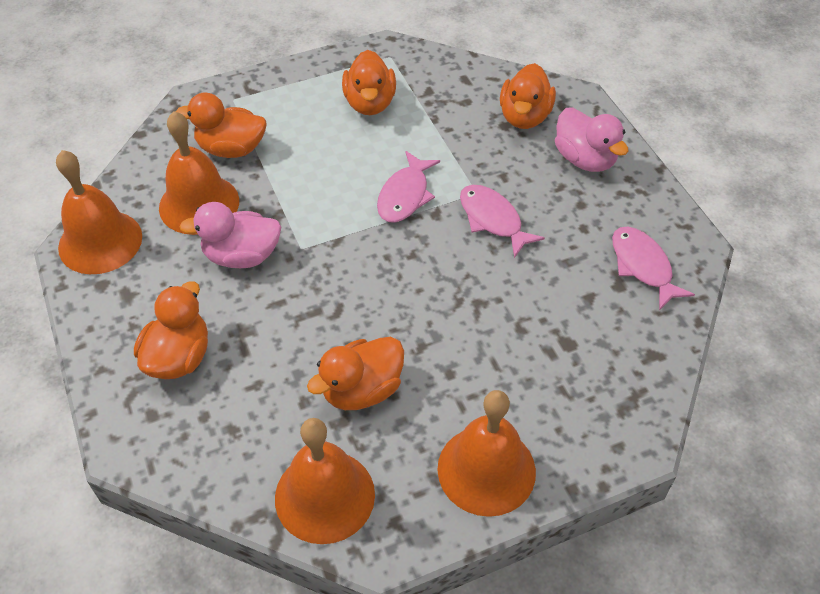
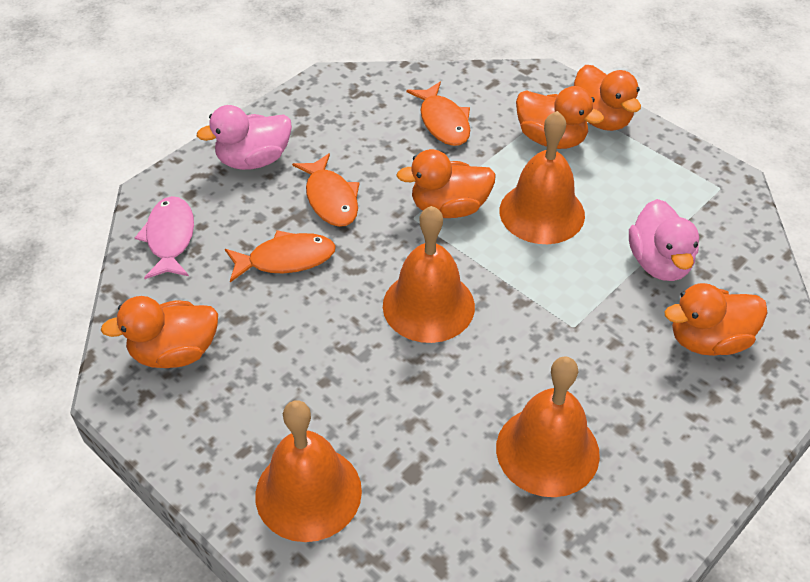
orange fish: 0 -> 3
pink fish: 3 -> 1

